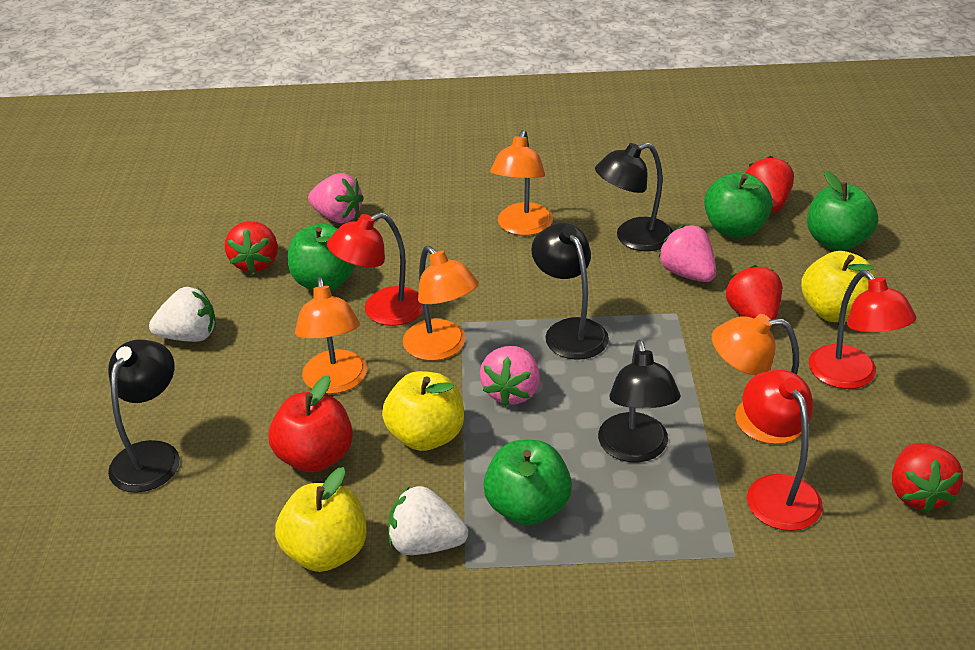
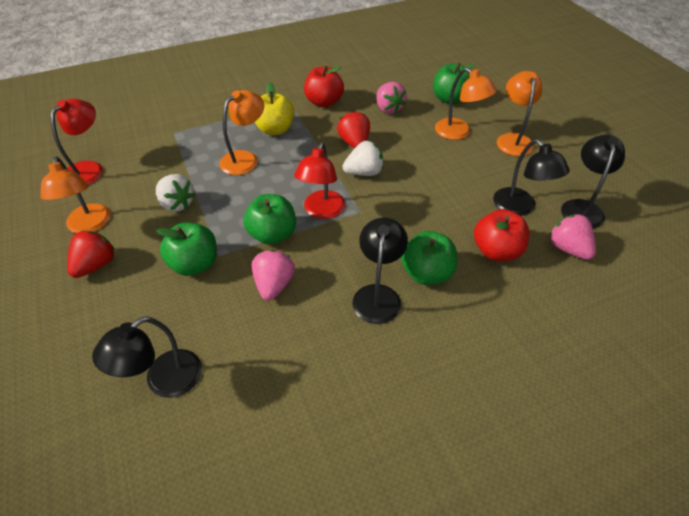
red apple: 1 -> 2
red lamp: 3 -> 2
red strawberry: 4 -> 2
yellow apple: 3 -> 1

